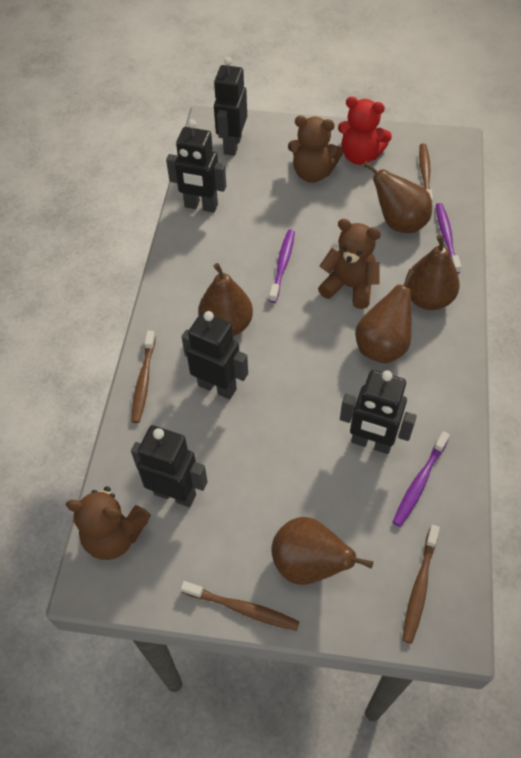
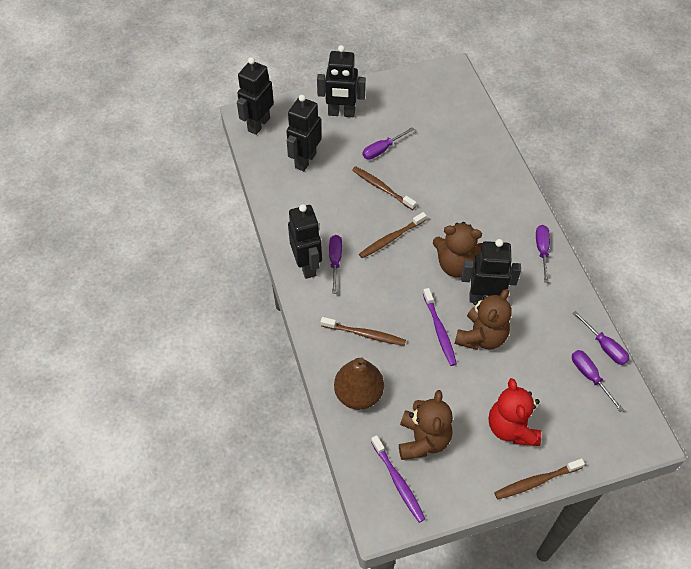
brown pear: 5 -> 1
purple screwdriver: 0 -> 5
purple toothbrush: 3 -> 2

